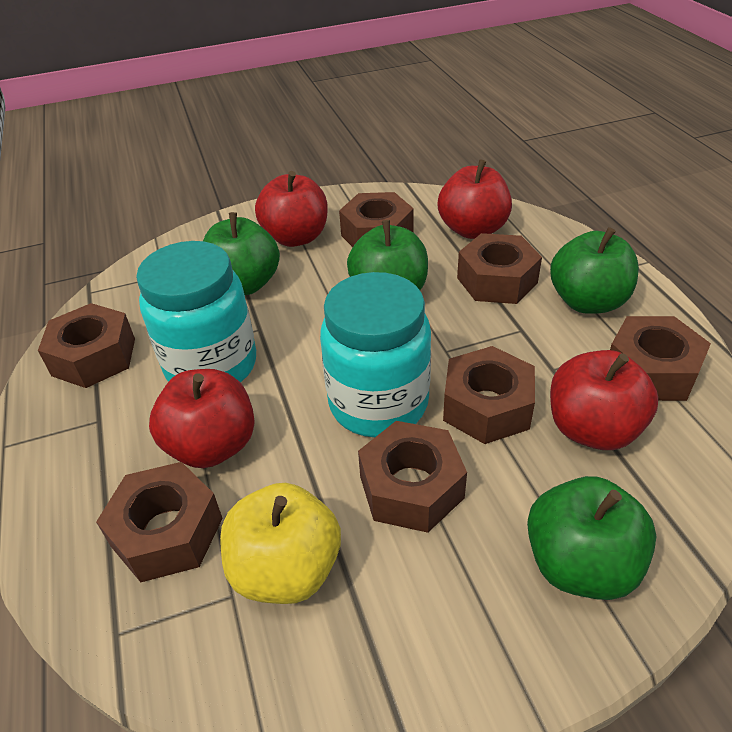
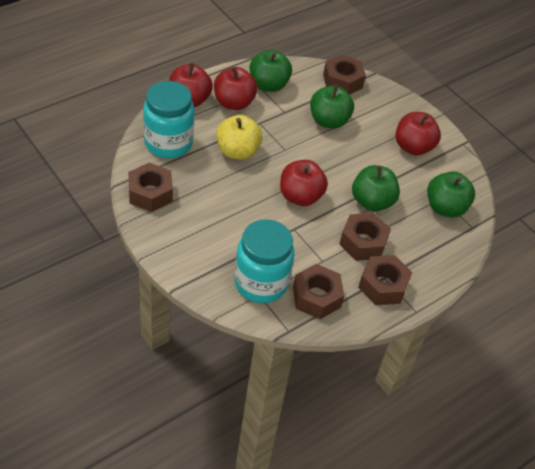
brown nut: 7 -> 5

